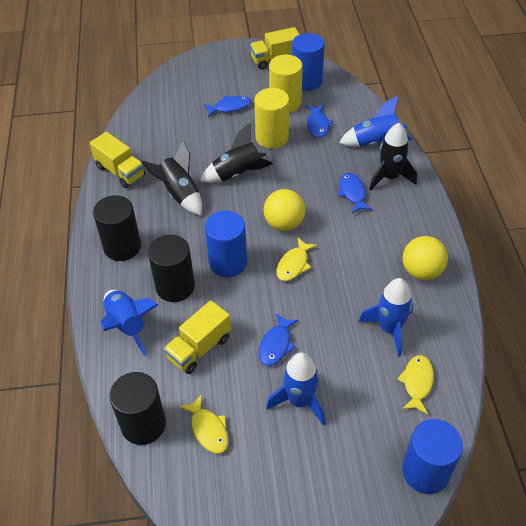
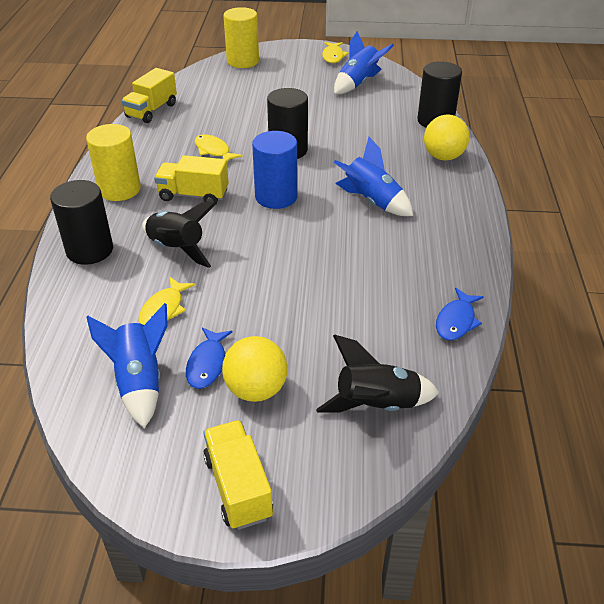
black rocket: 3 -> 2
blue cylinder: 3 -> 1
blue fish: 4 -> 2
blue rocket: 4 -> 3

